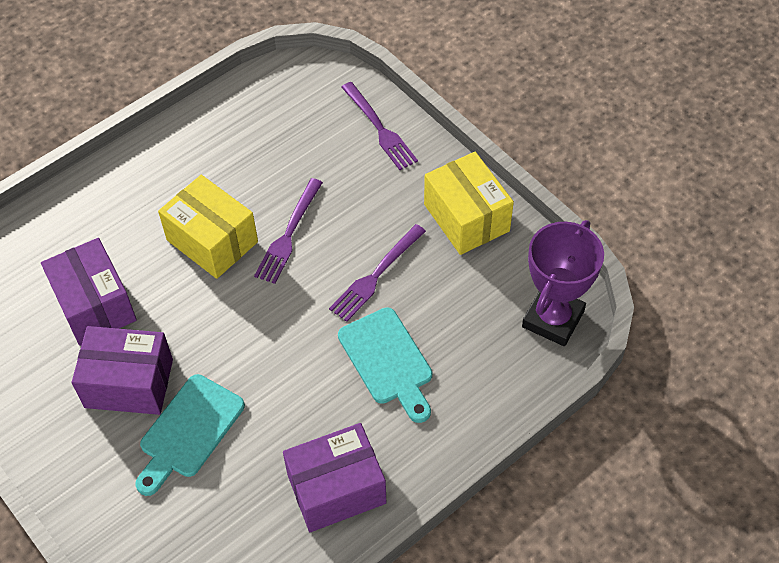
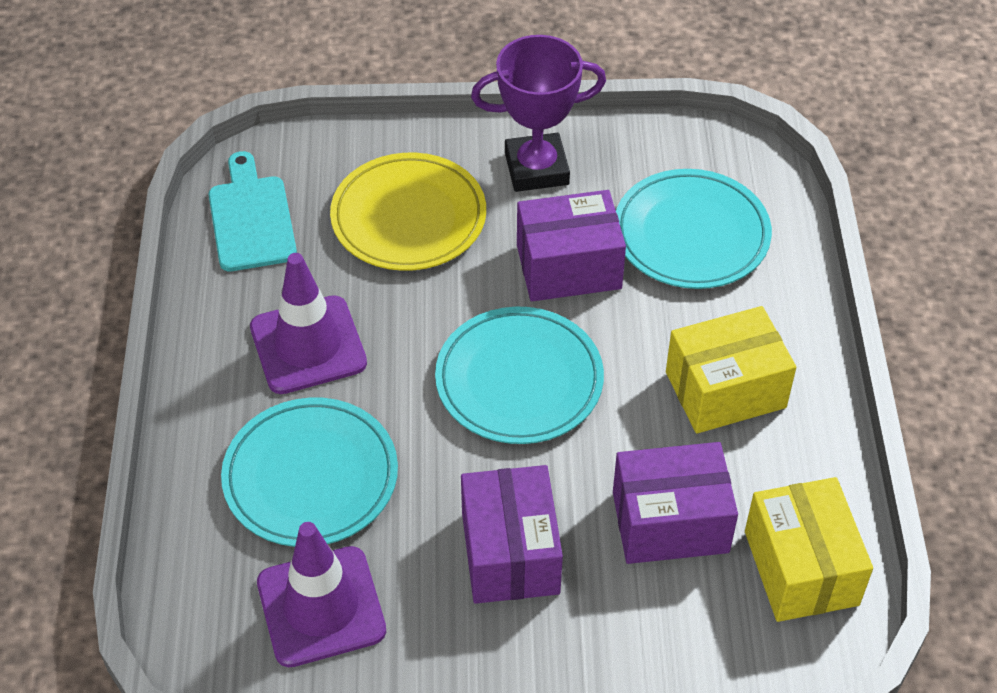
purple fork: 3 -> 0
purple traffic cone: 0 -> 2
turquoise cutting board: 2 -> 1
turquoise plate: 0 -> 3
yellow plate: 0 -> 1

